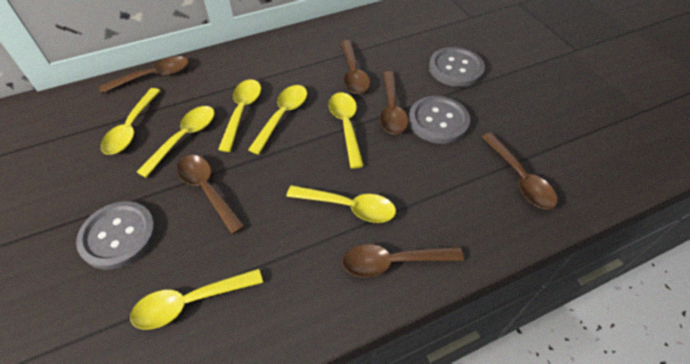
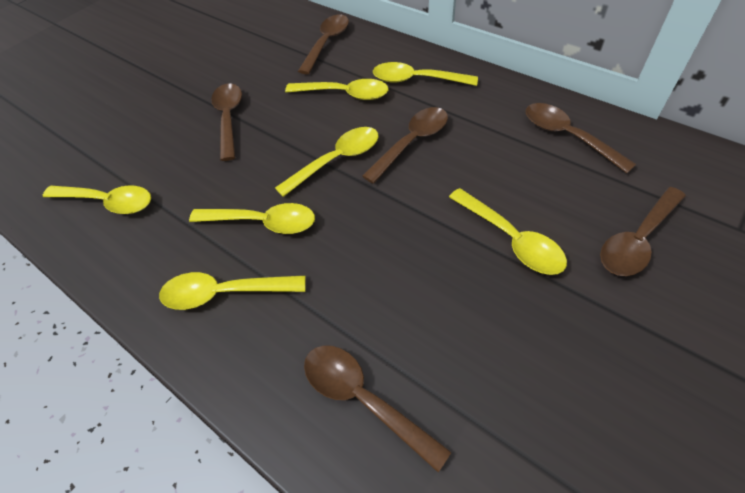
grey button: 3 -> 0

